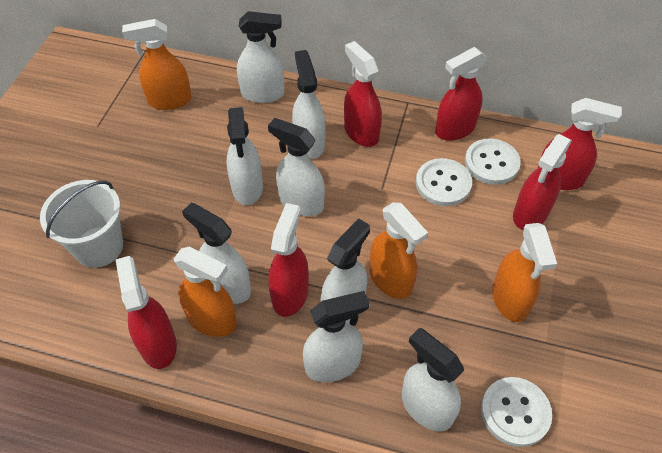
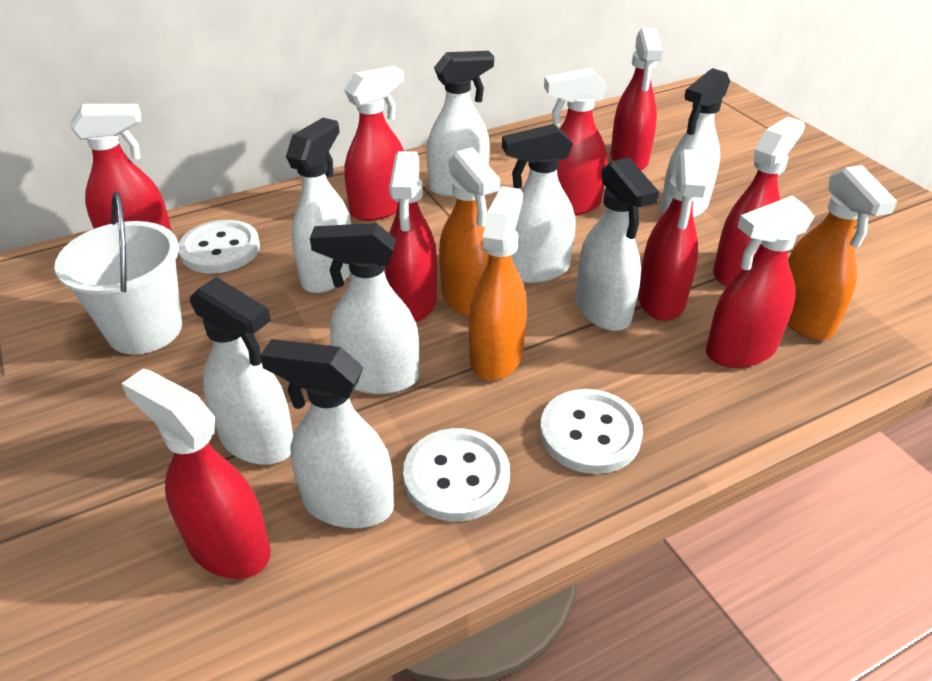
orange spray bottle: 4 -> 3
red spray bottle: 6 -> 9

